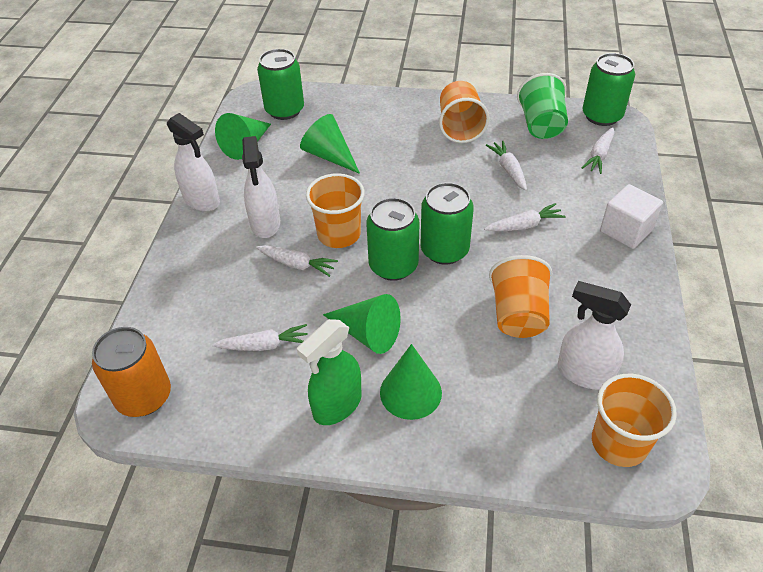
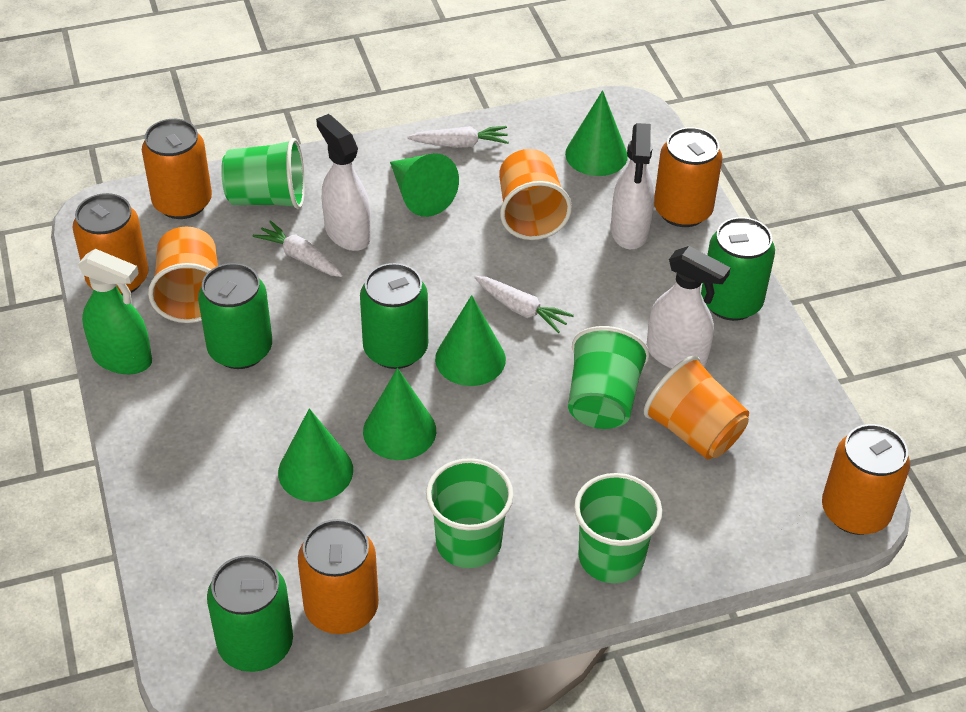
green cone: 4 -> 5
green cup: 1 -> 4
orange can: 1 -> 5
orange cup: 4 -> 3
white carrot: 5 -> 3
white cube: 1 -> 0

